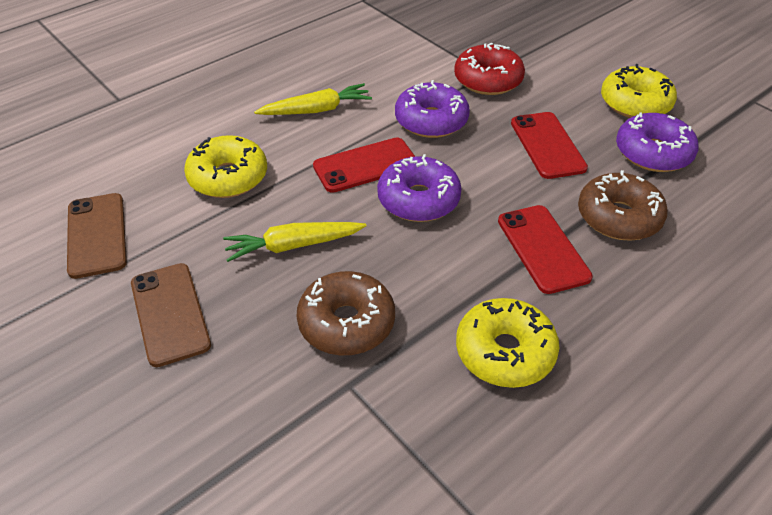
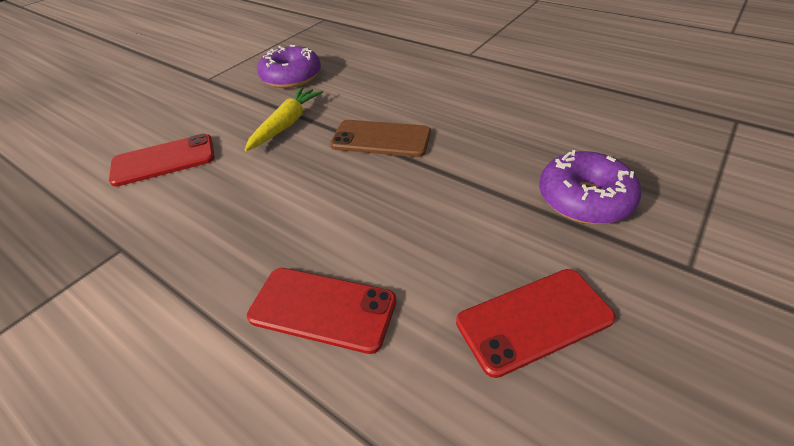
brown donut: 2 -> 0
brown phone: 2 -> 1
purple donut: 3 -> 2
red donut: 1 -> 0
yellow carrot: 2 -> 1
yellow donut: 3 -> 0

